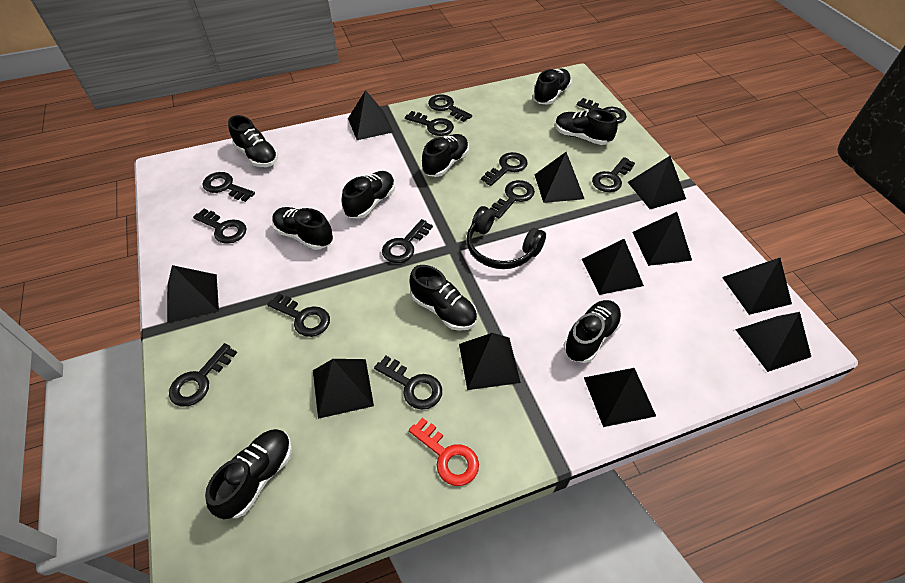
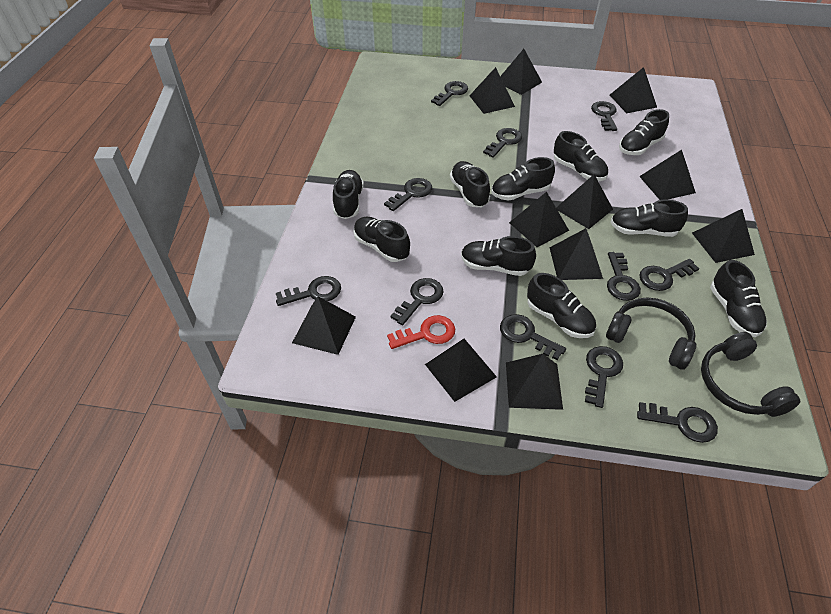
black headphones: 1 -> 2
black key: 12 -> 11
black shoe: 9 -> 10

